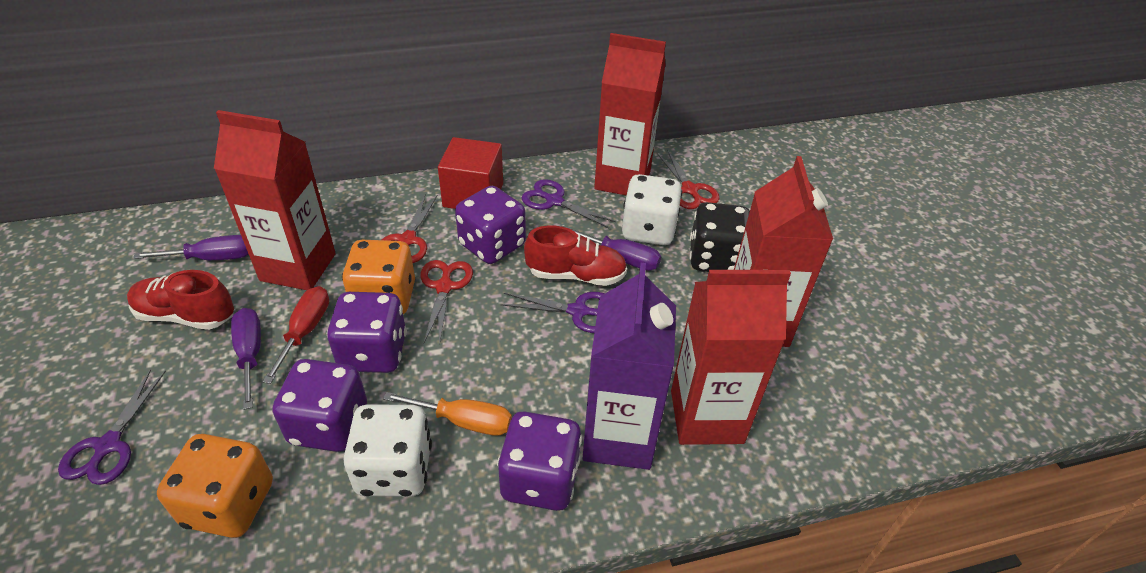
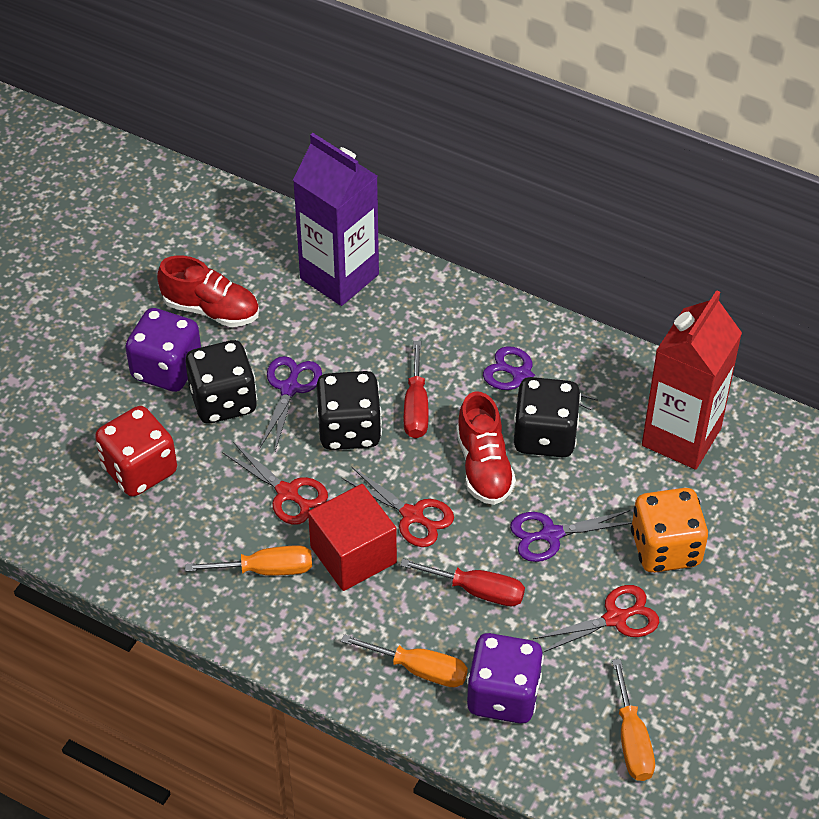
black dice: 1 -> 3
orange dice: 2 -> 1
orange screwdriver: 1 -> 3
purple dice: 4 -> 2
purple screwdriver: 3 -> 0
red carton: 4 -> 1
red dice: 0 -> 1
red screwdriver: 1 -> 2
white dice: 2 -> 0

